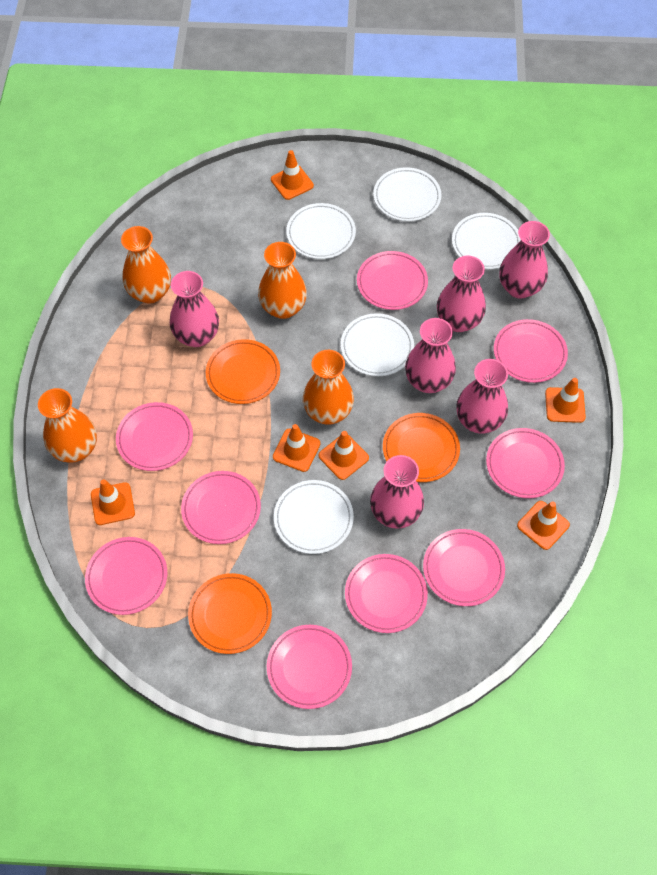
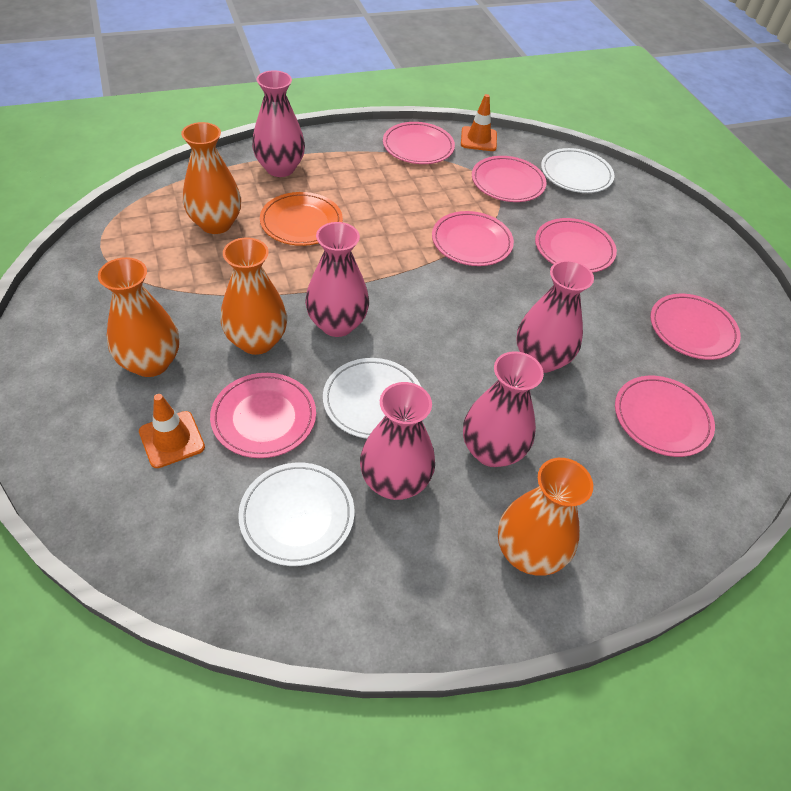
orange plate: 3 -> 1
orange traffic cone: 6 -> 2
pink plate: 9 -> 7
pink vase: 6 -> 5
white plate: 5 -> 3

